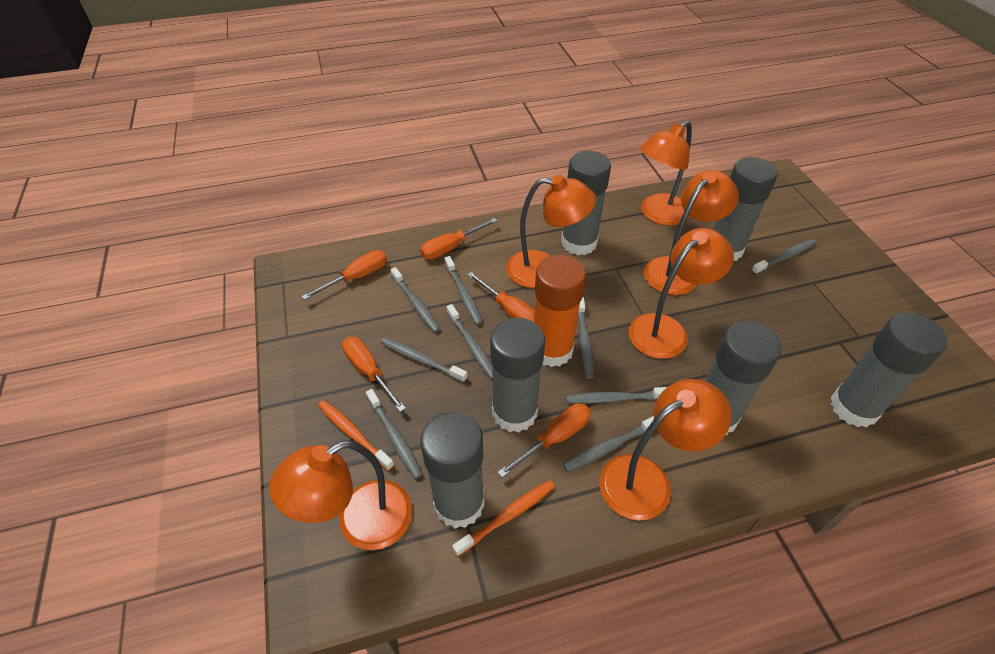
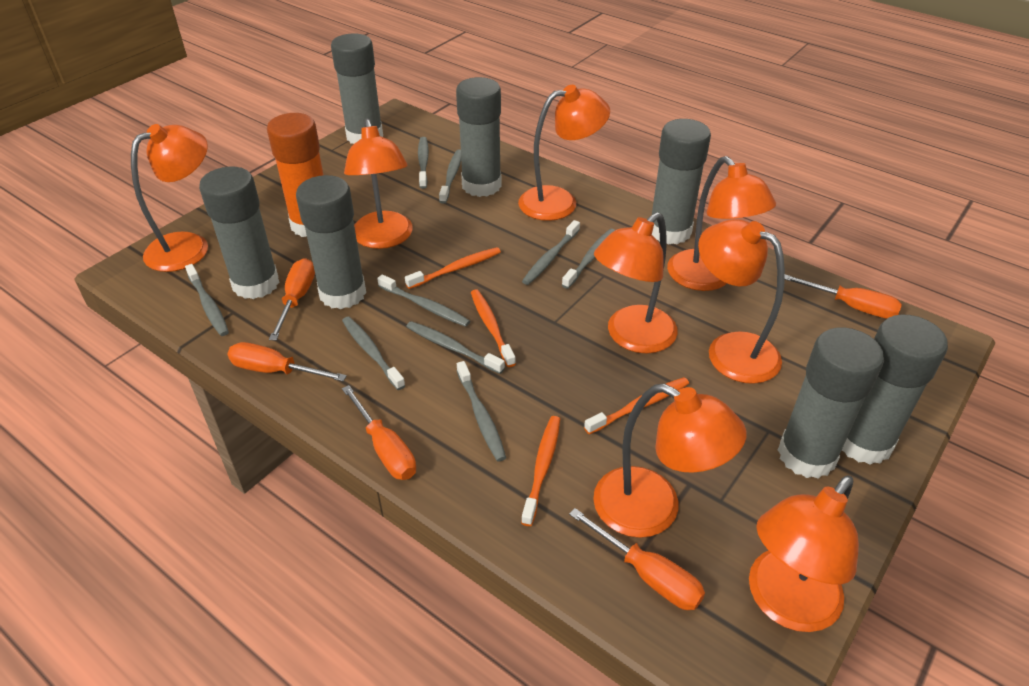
grey glue stick: 6 -> 7
orange lamp: 6 -> 8
orange toothbrush: 2 -> 4

